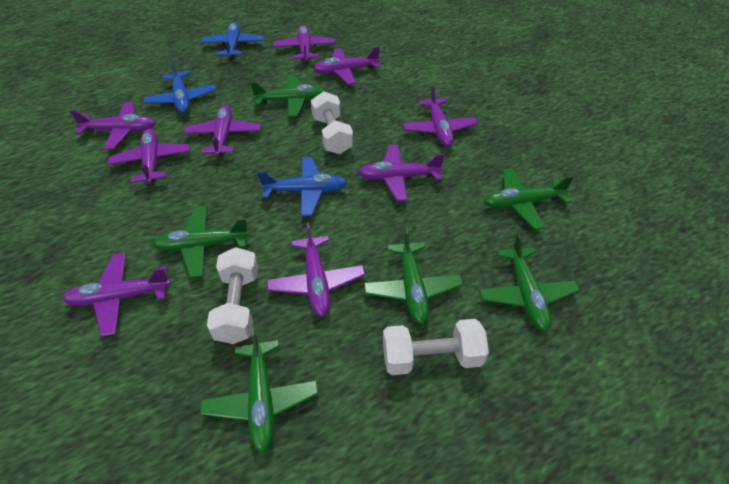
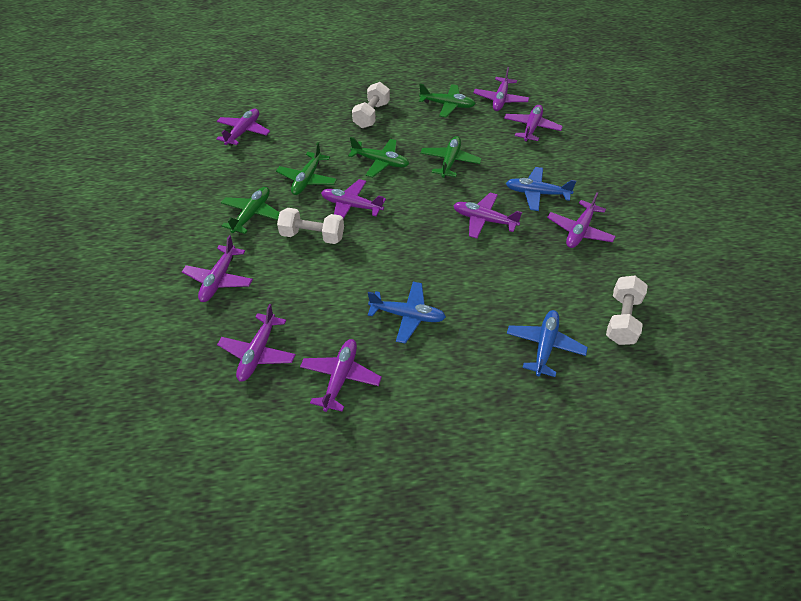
green plane: 6 -> 5

